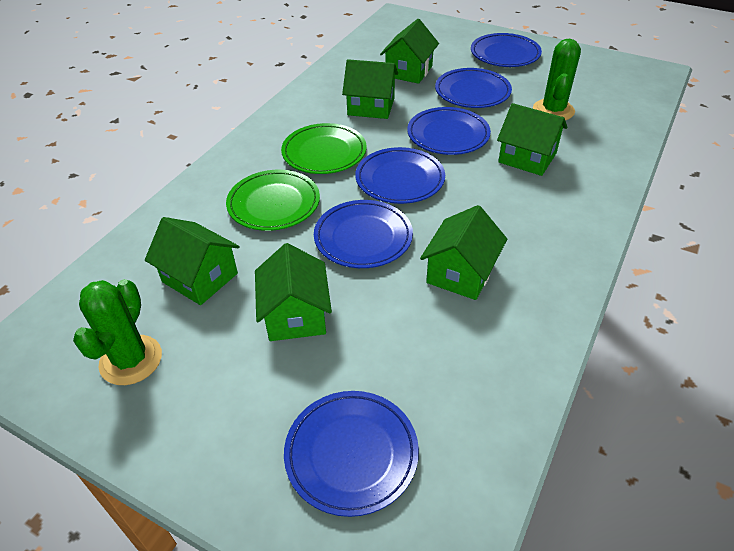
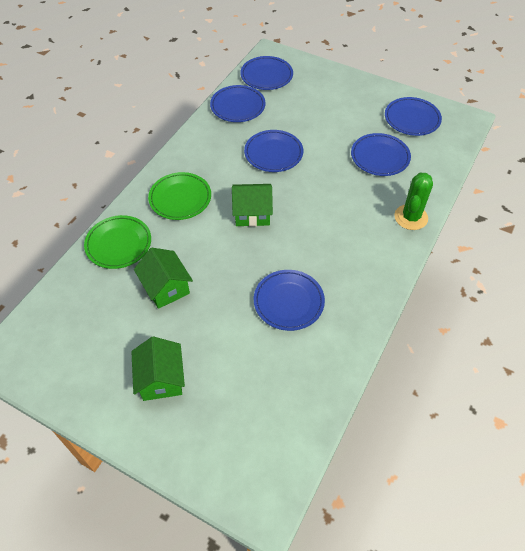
green cactus: 2 -> 1
green house: 6 -> 3

